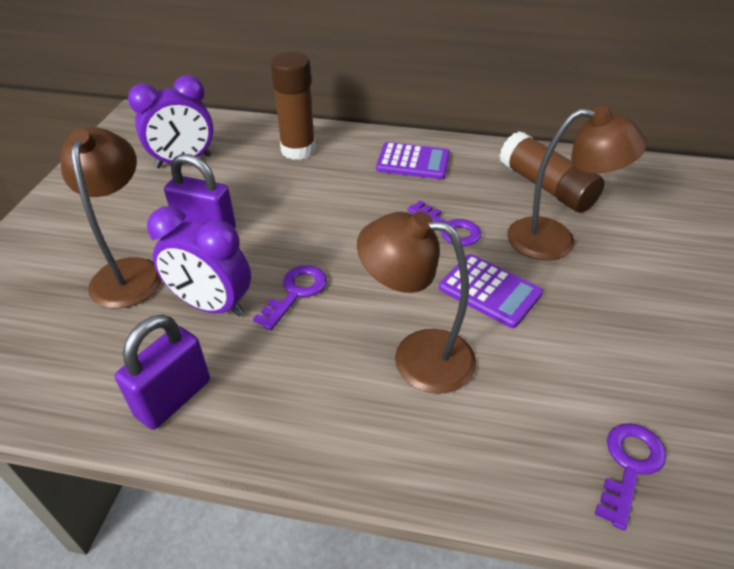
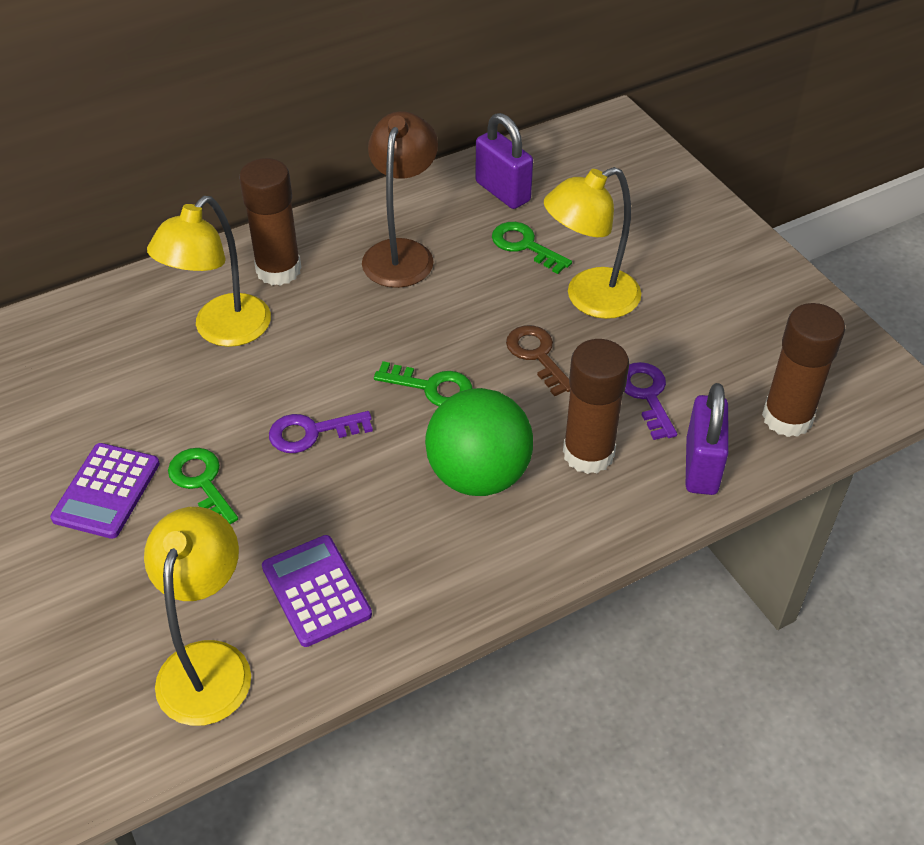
brown glue stick: 2 -> 3
brown key: 0 -> 1
brown lamp: 3 -> 1
green ball: 0 -> 1
green key: 0 -> 3
purple clock: 2 -> 0
purple key: 3 -> 2
yellow lamp: 0 -> 3

